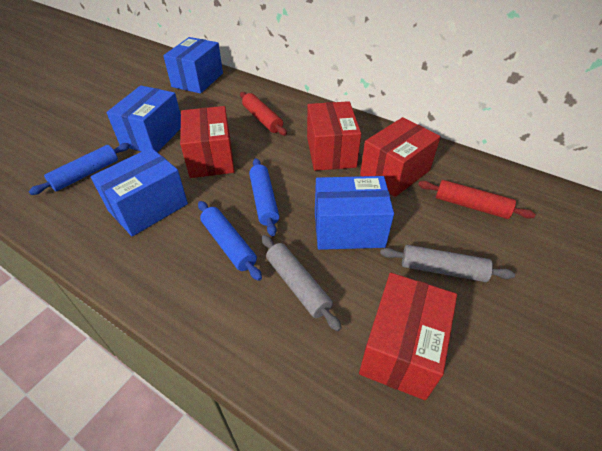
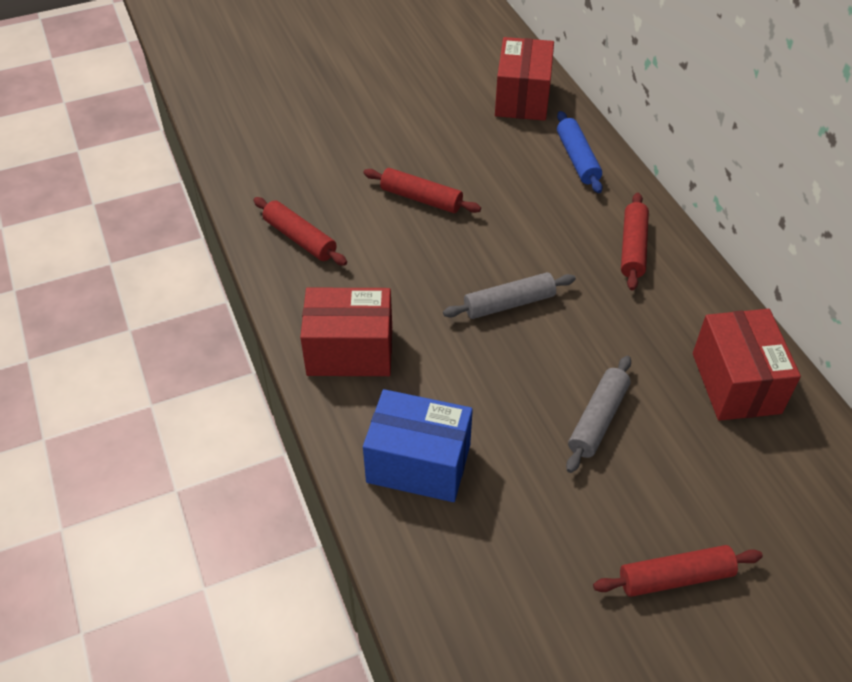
blue box: 4 -> 1
blue rolling pin: 3 -> 1
red box: 4 -> 3
red rolling pin: 2 -> 4

